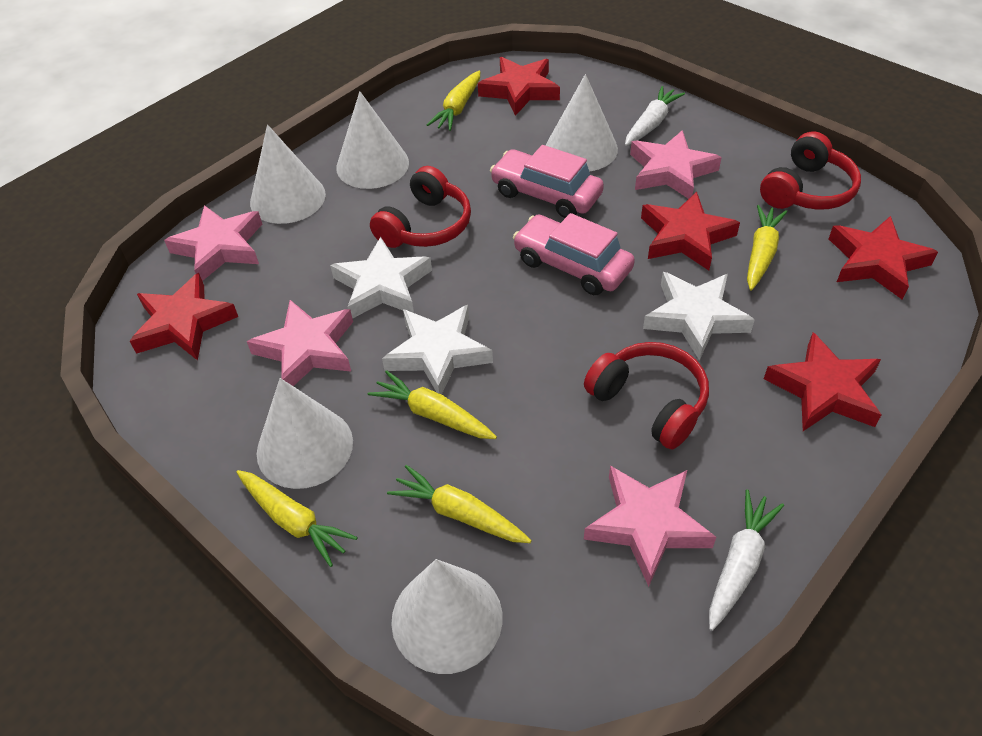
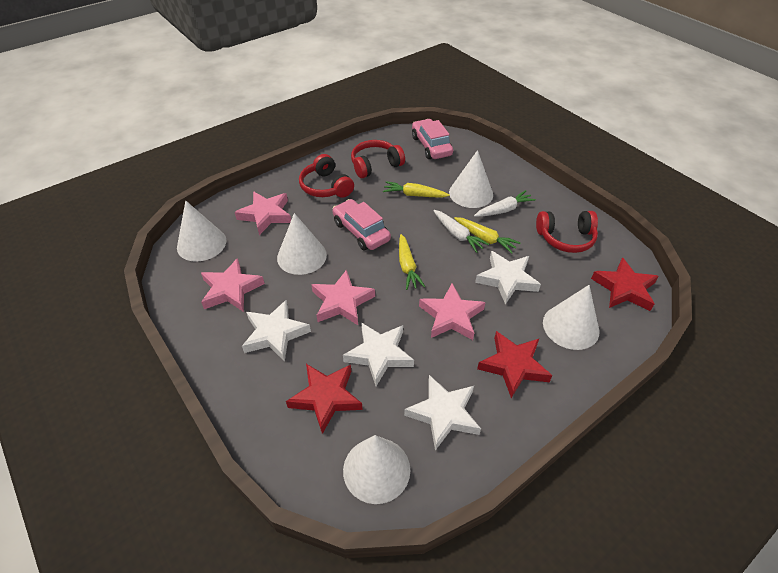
red star: 5 -> 3
white star: 3 -> 4
yellow carrot: 5 -> 3

